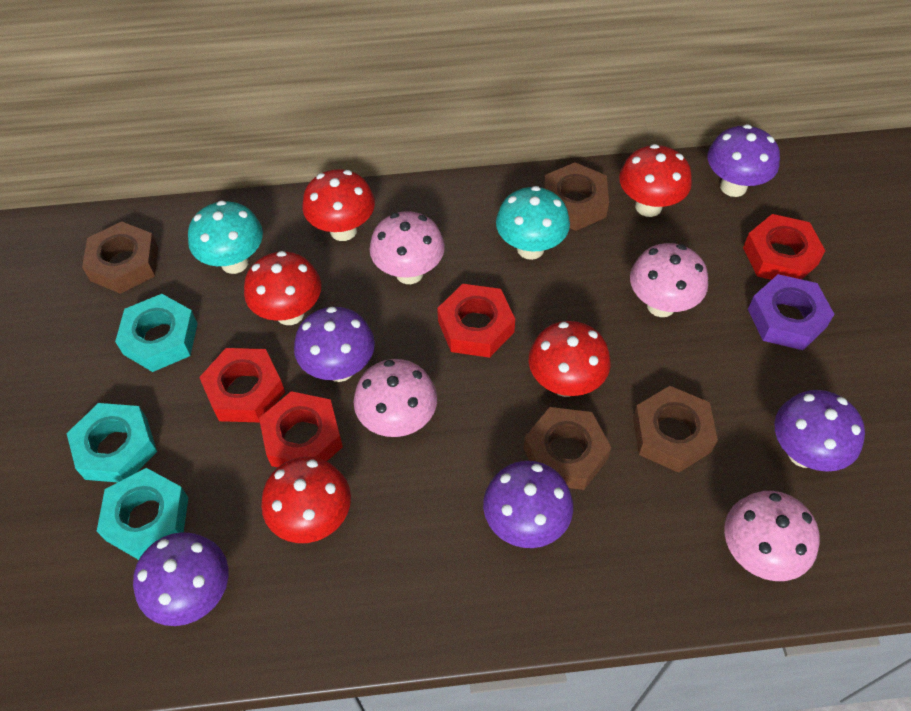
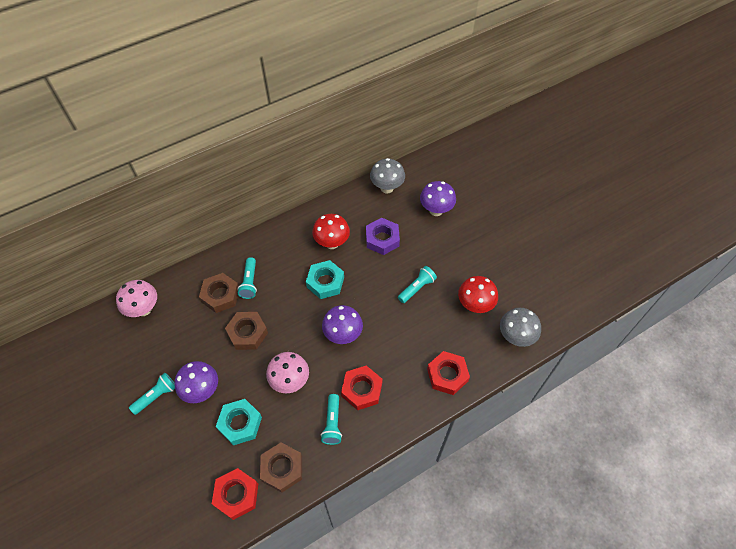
brown nut: 4 -> 3
grey mushroom: 0 -> 2
pink mushroom: 4 -> 2
purple mushroom: 5 -> 3
red mushroom: 5 -> 2
red nut: 4 -> 3
turquoise flashlight: 0 -> 4
turquoise mushroom: 2 -> 0
turquoise nut: 3 -> 2

